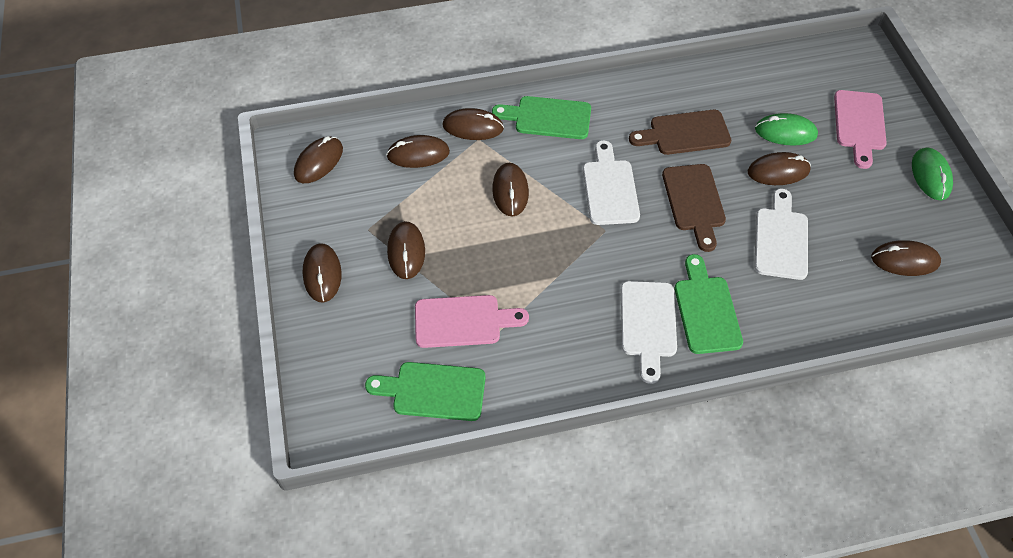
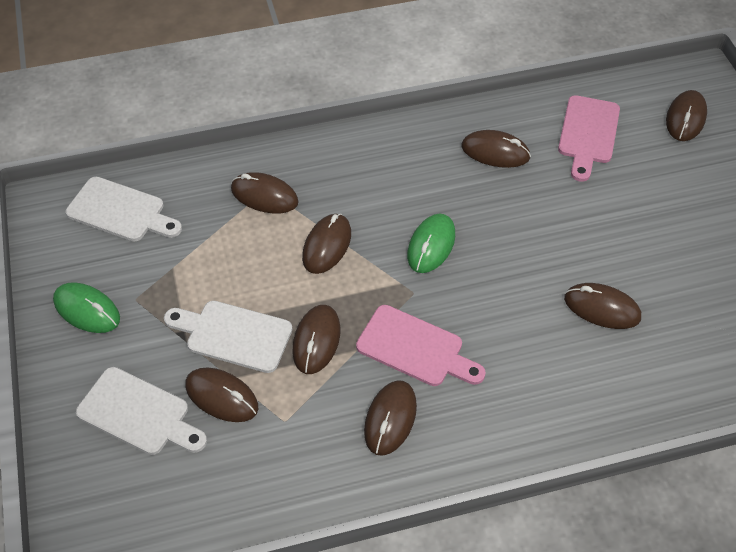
brown cutting board: 2 -> 0
green cutting board: 3 -> 0

